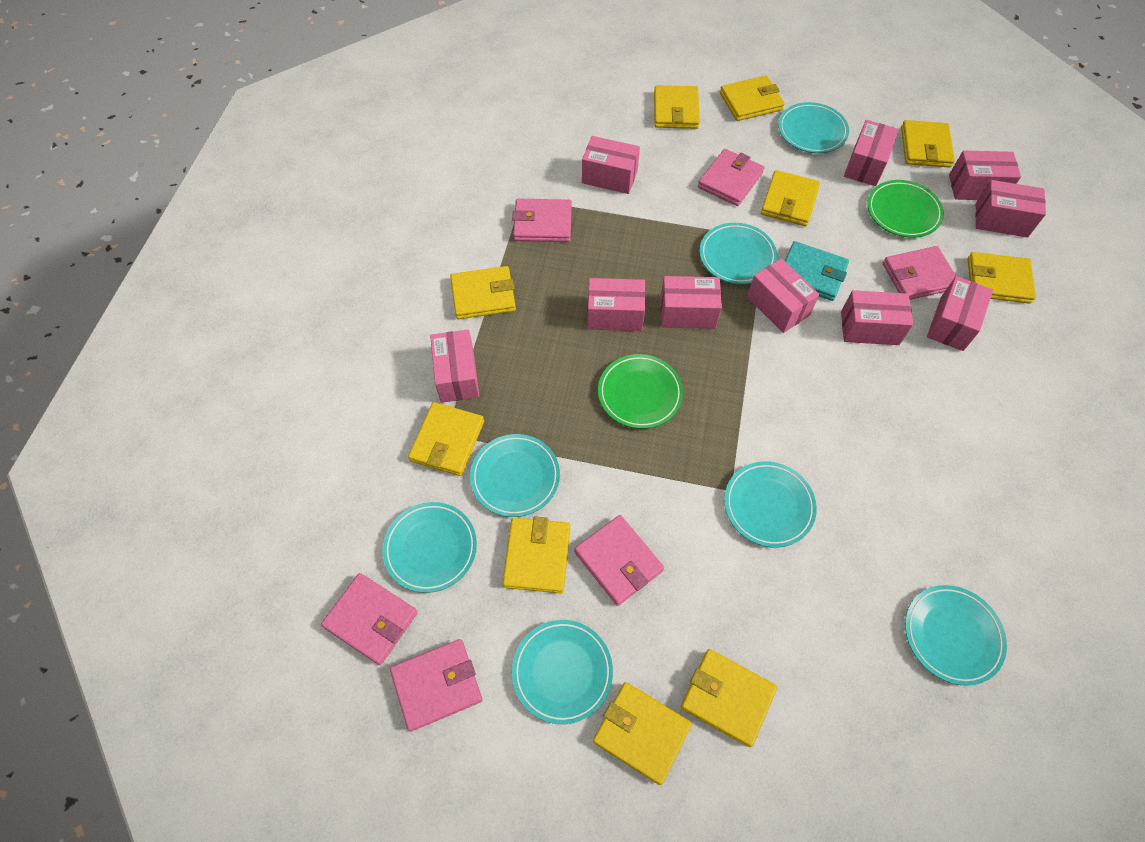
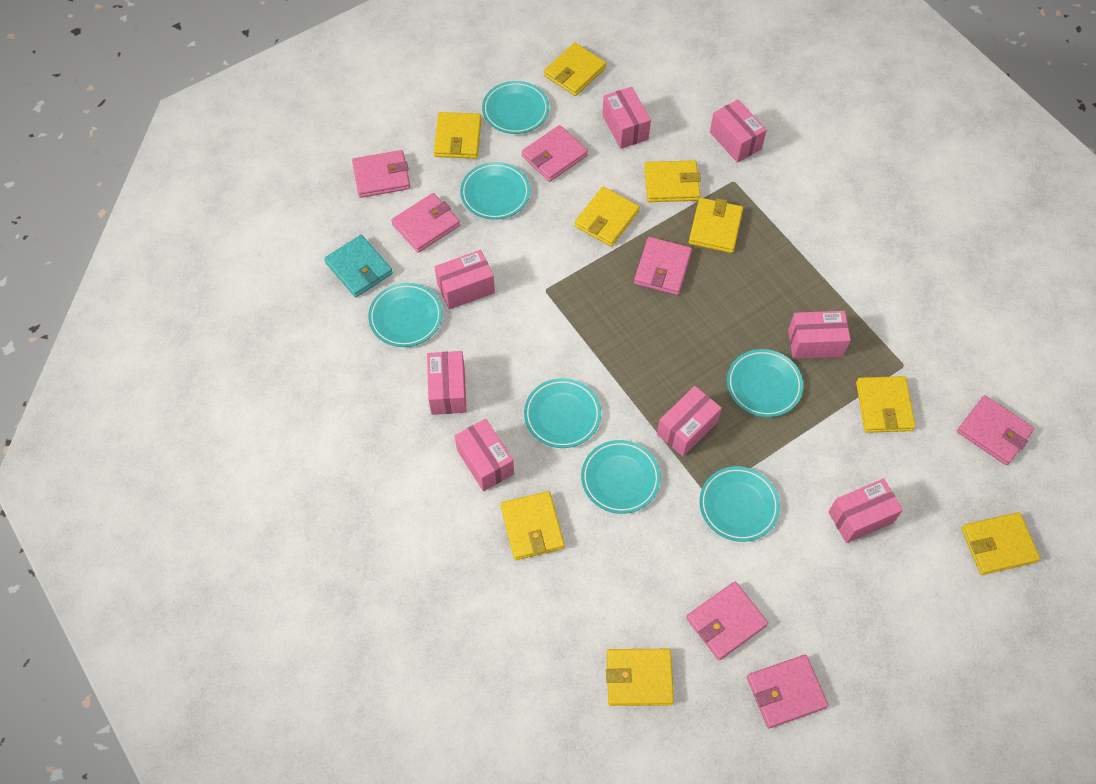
green plate: 2 -> 0
pink box: 10 -> 8
pink wallet: 6 -> 7
yellow wallet: 10 -> 9

